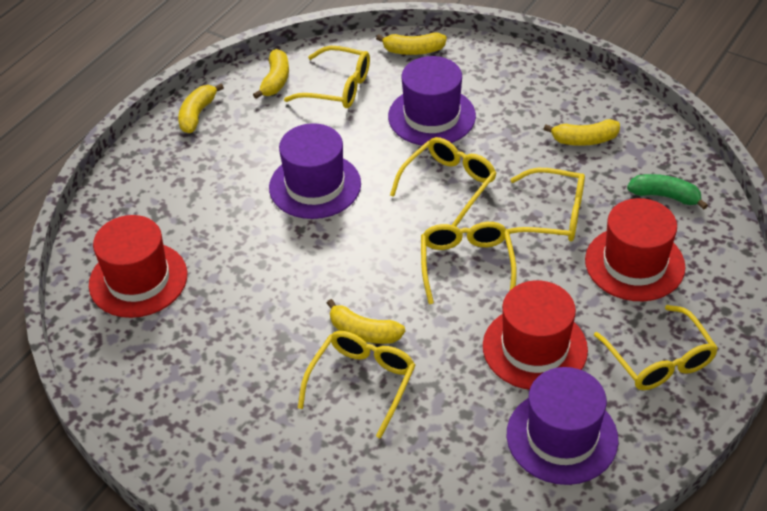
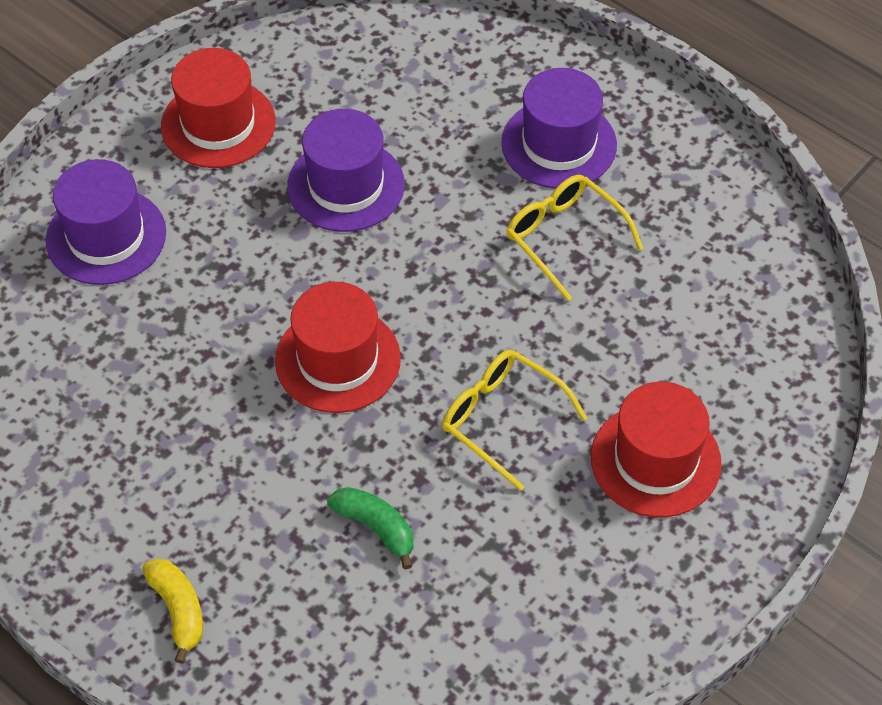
yellow banana: 5 -> 1
yellow glasses: 6 -> 2

